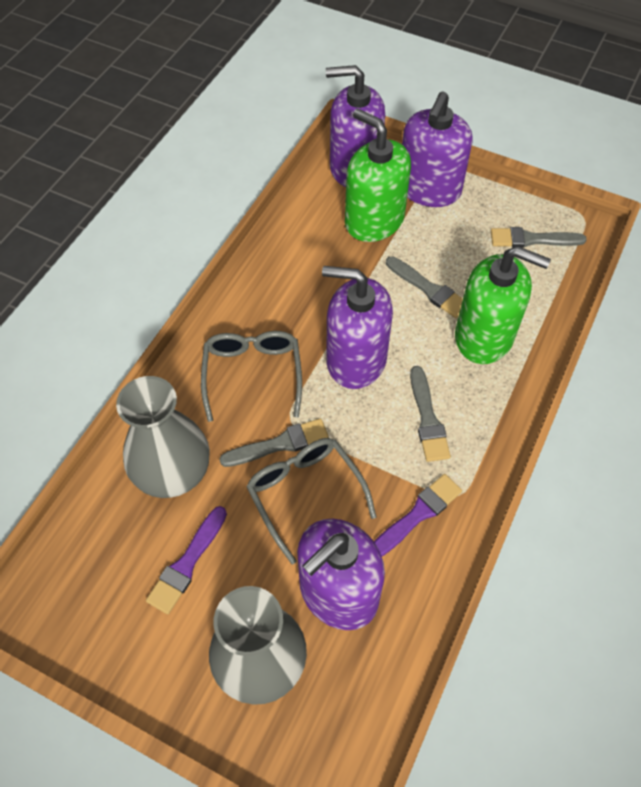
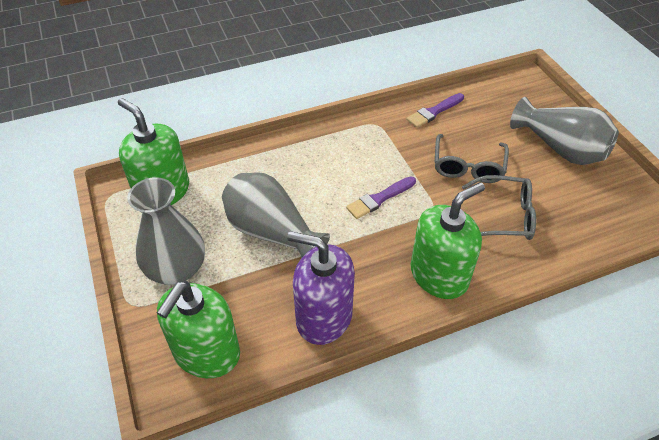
green soap dispenser: 2 -> 3
grey brush: 4 -> 0
grey vase: 2 -> 3
purple soap dispenser: 4 -> 1

